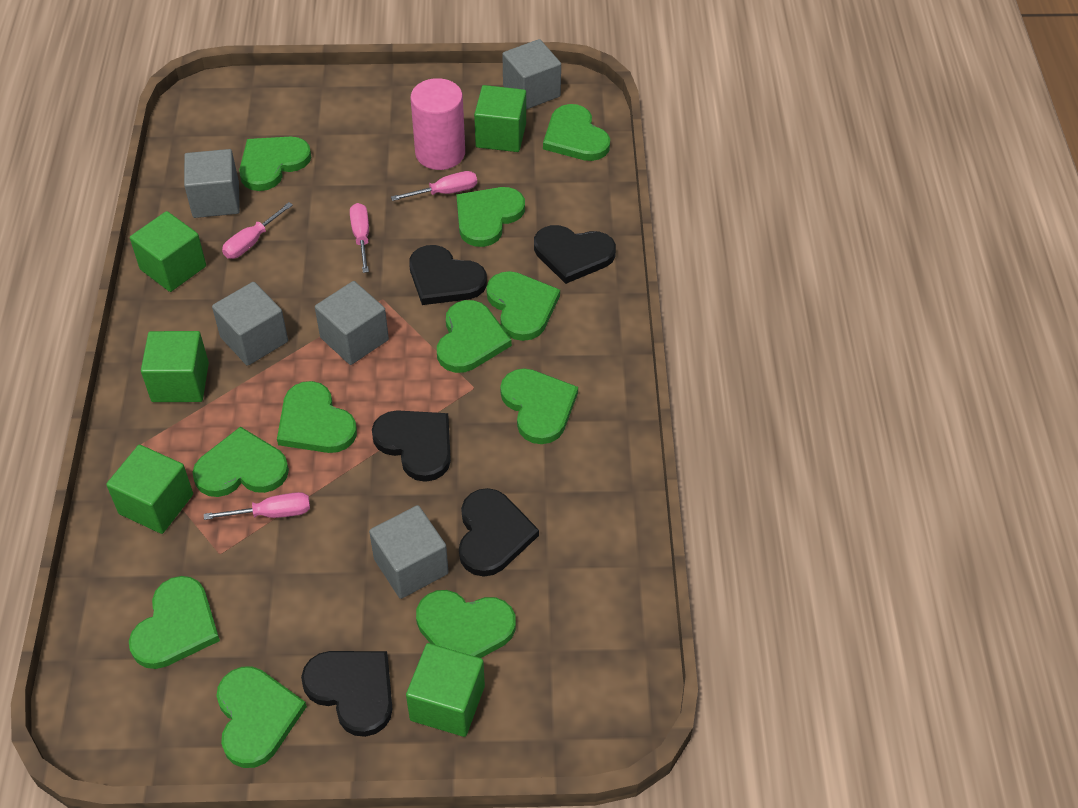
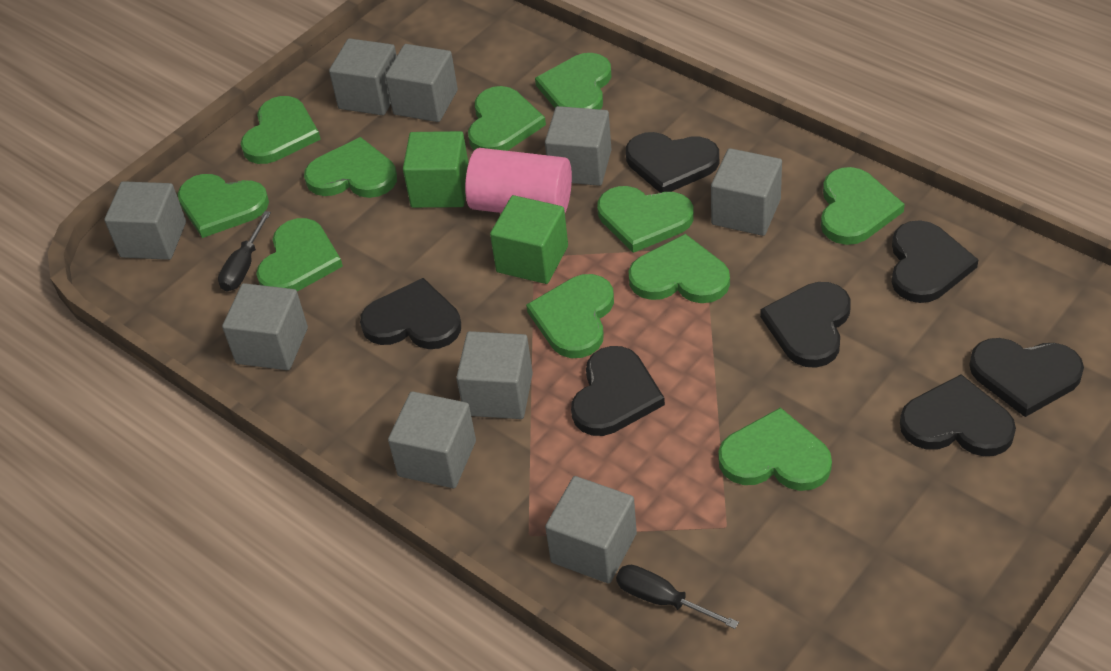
black heart: 5 -> 7
black screwdriver: 0 -> 2
green cube: 5 -> 2
grey cube: 5 -> 9
pink screwdriver: 4 -> 0

